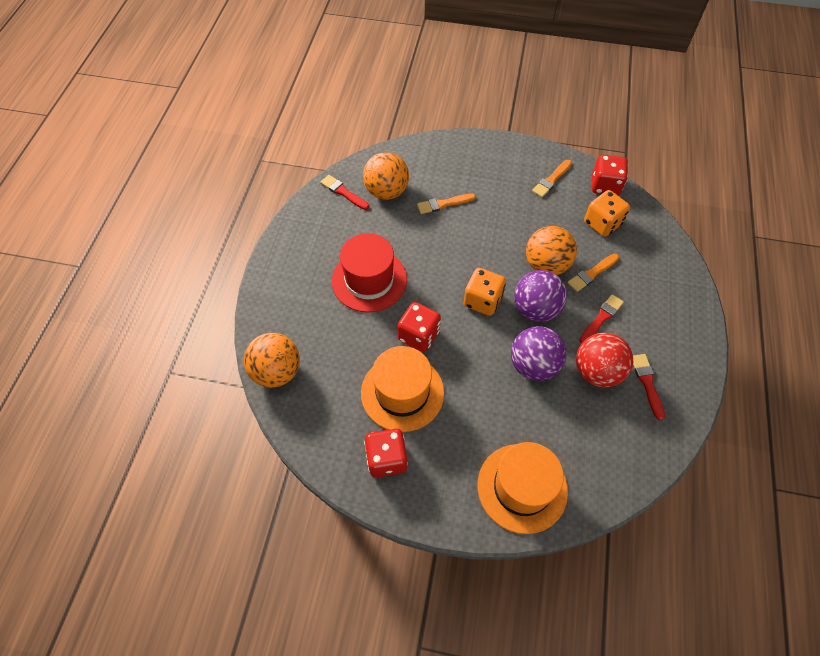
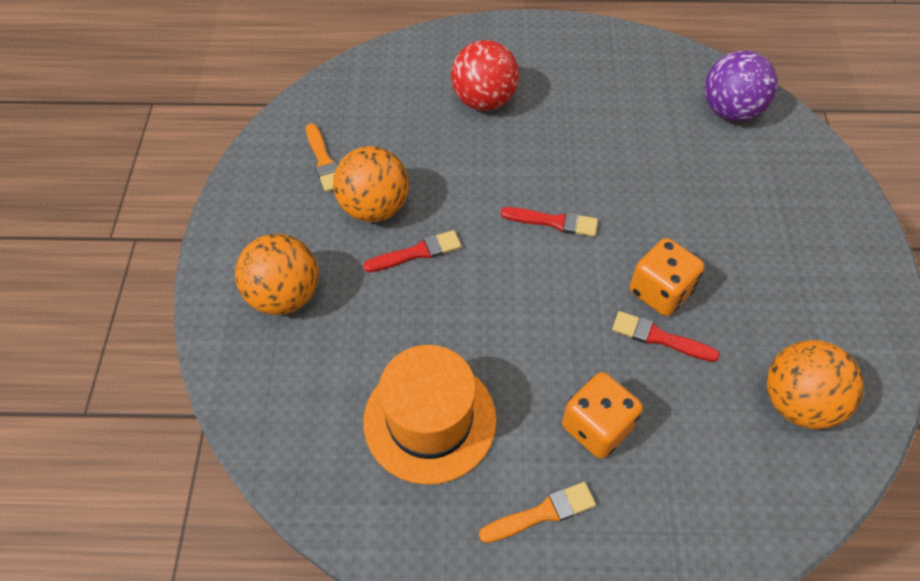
orange brush: 3 -> 2
orange hat: 2 -> 1
purple ball: 2 -> 1
red dice: 3 -> 0
red hat: 1 -> 0

